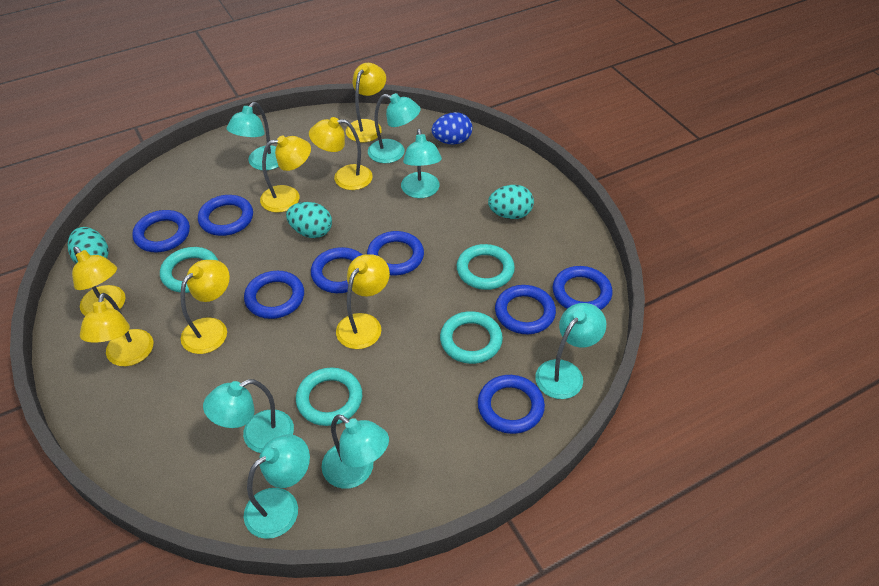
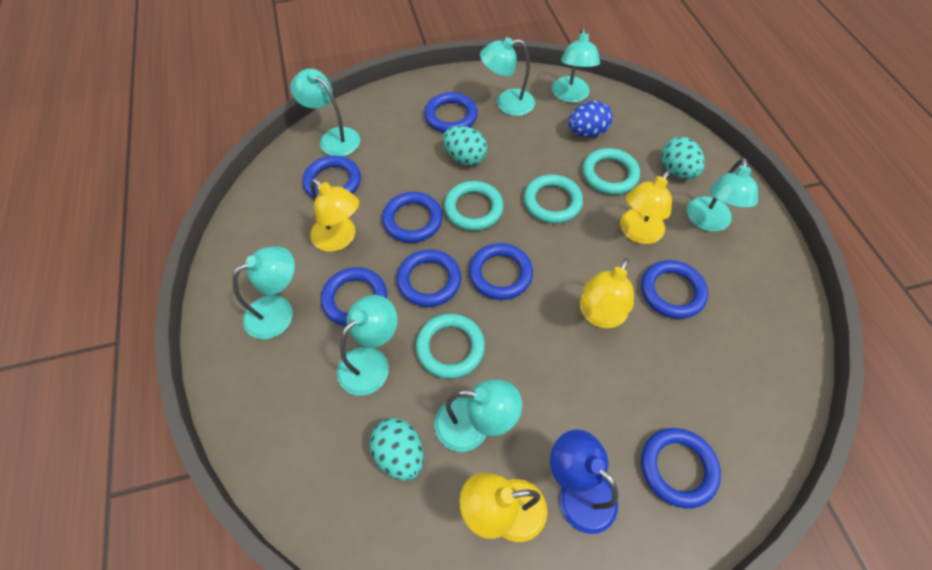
blue lamp: 0 -> 1
yellow lamp: 7 -> 4

